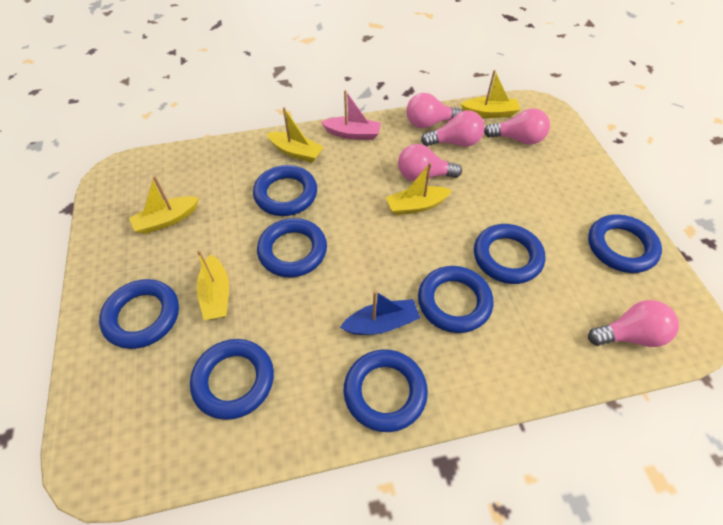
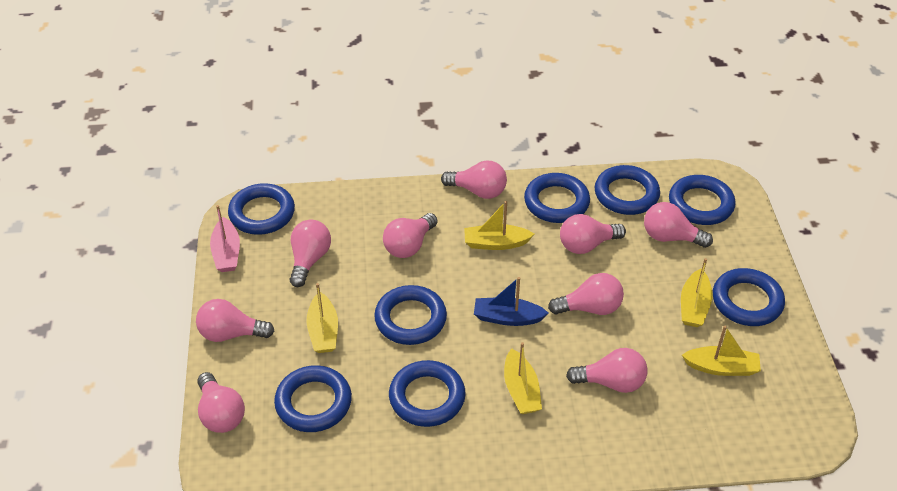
pink light bulb: 5 -> 9

